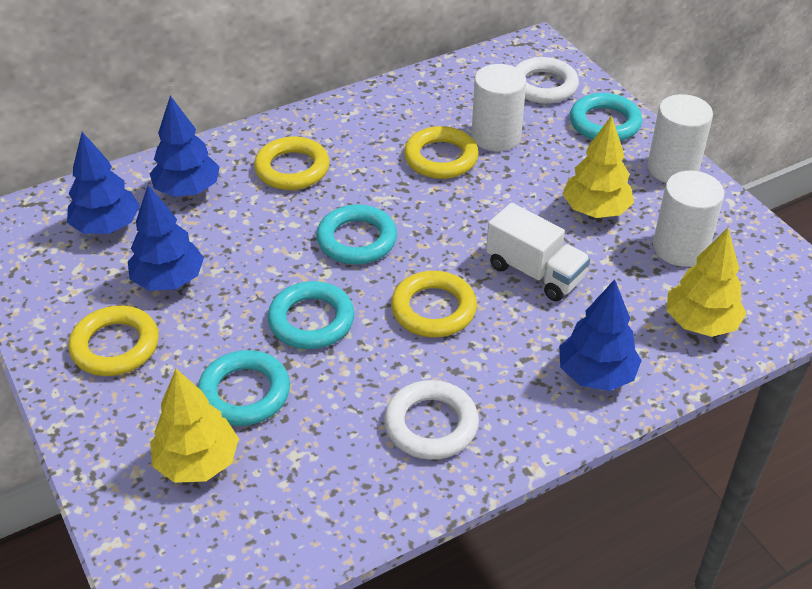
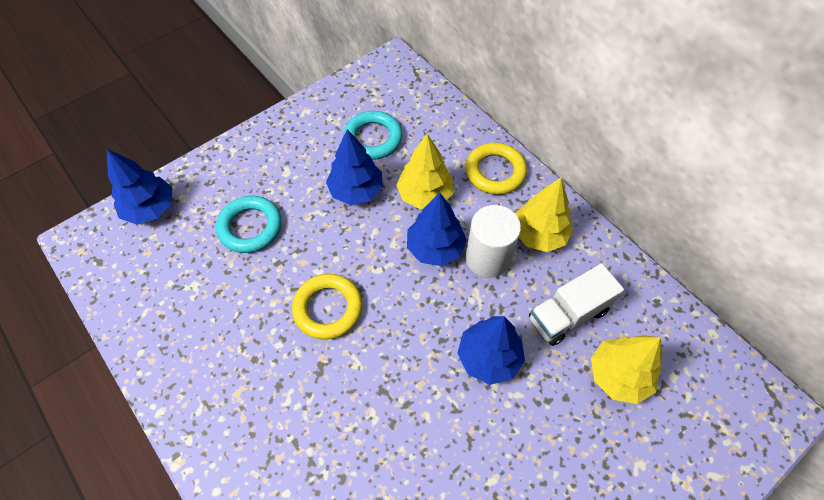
turquoise ring: 4 -> 2
white cylinder: 3 -> 1
white ring: 2 -> 0
yellow ring: 4 -> 2

